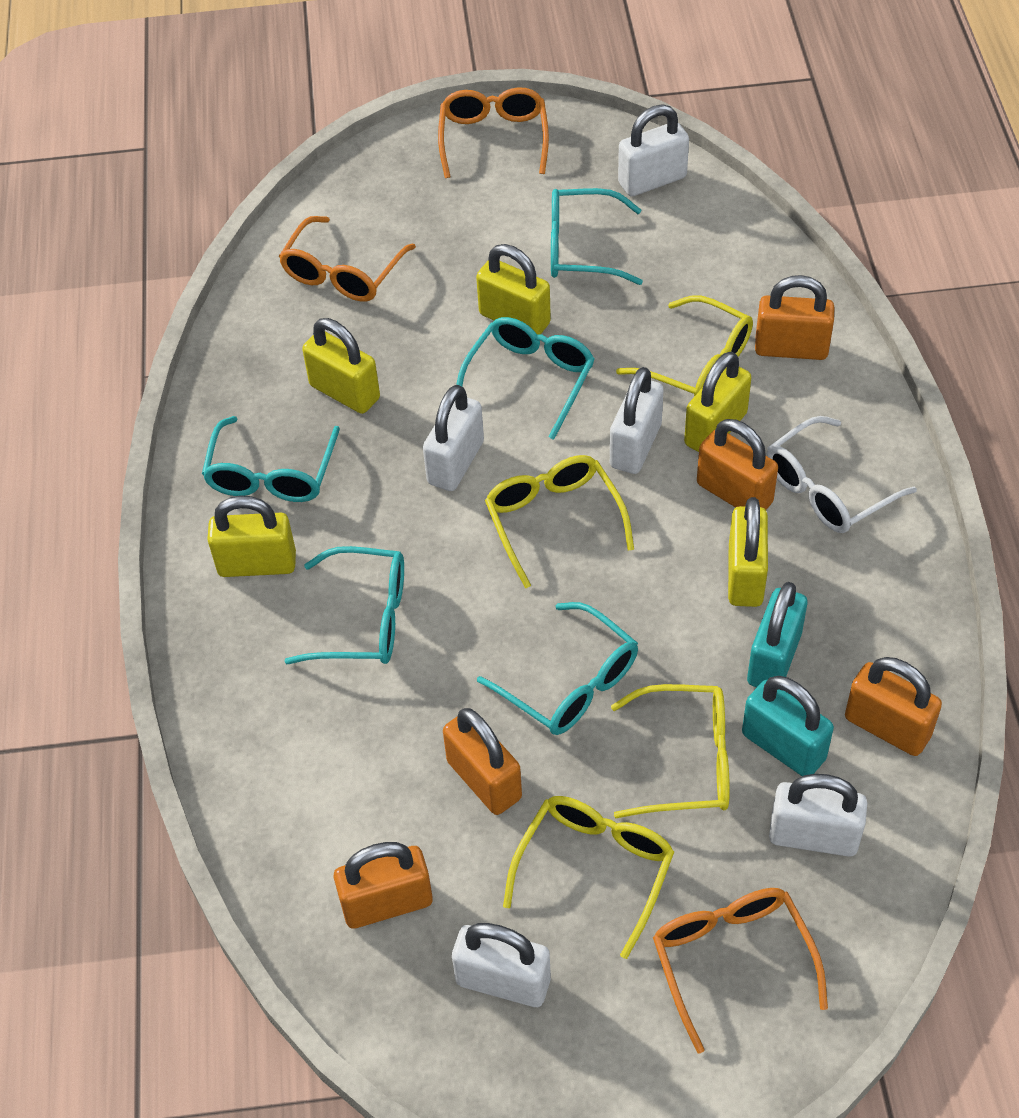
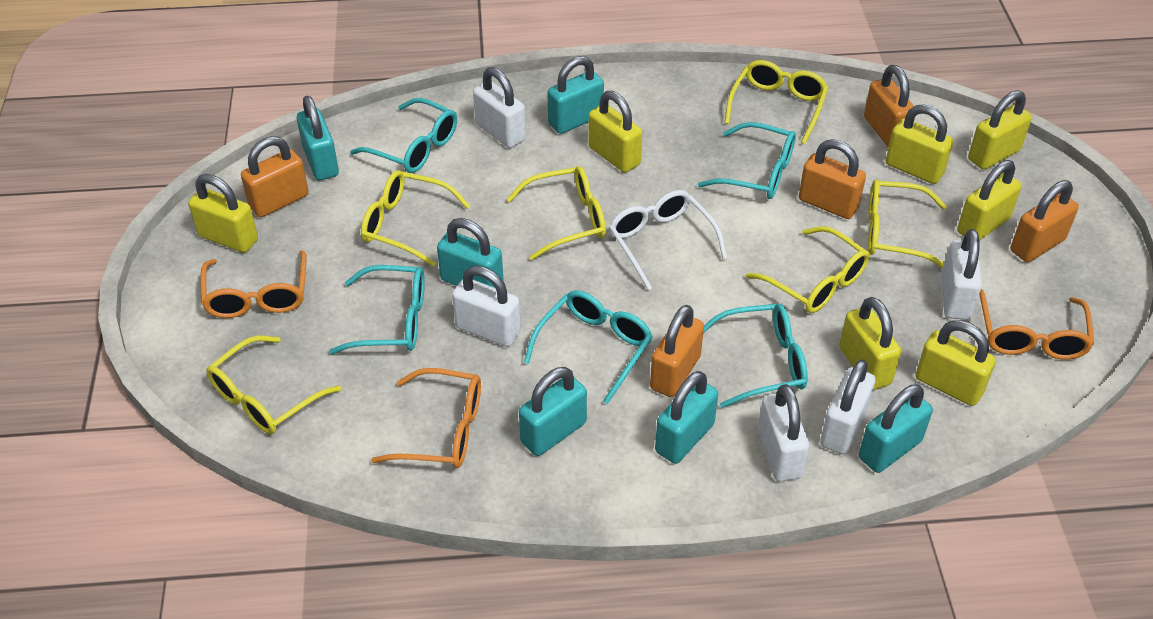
turquoise padlock: 2 -> 6
yellow glasses: 4 -> 6
yellow padlock: 5 -> 7

